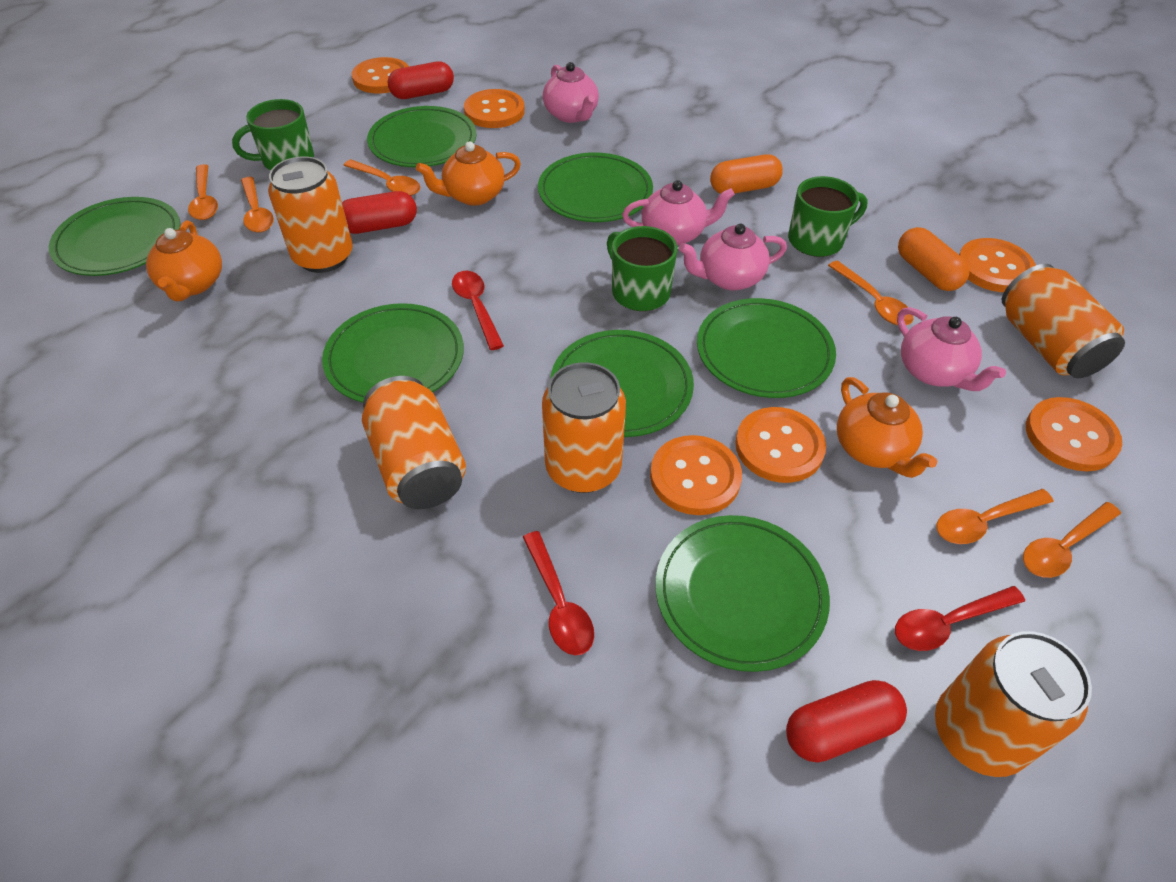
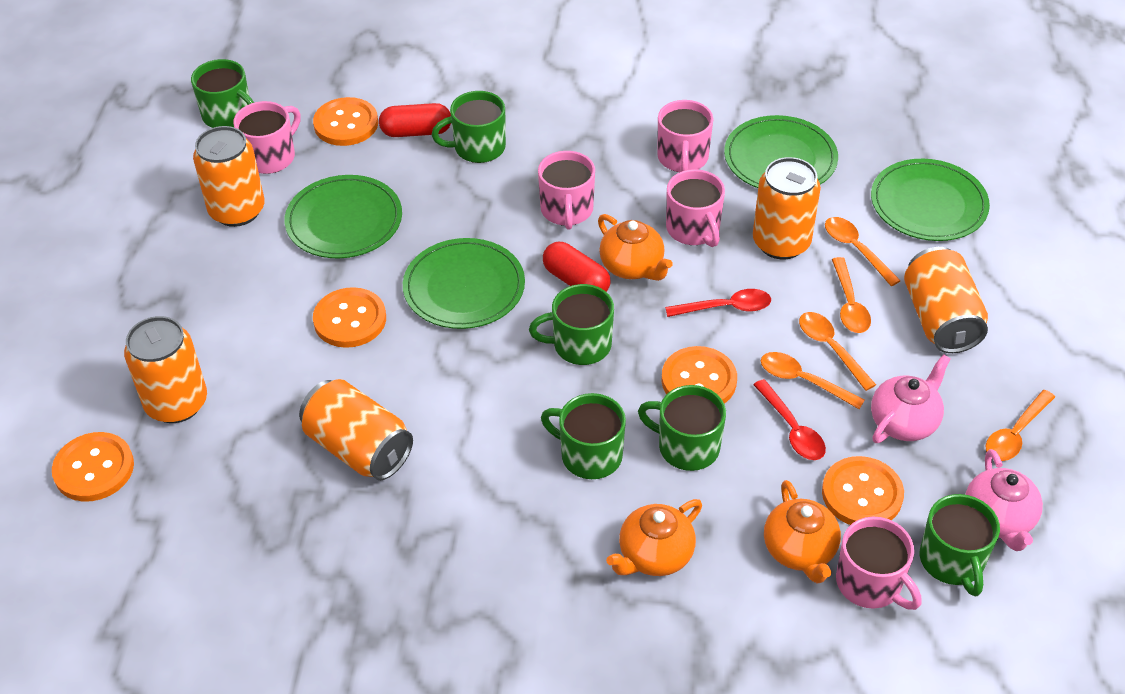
green mug: 3 -> 6
green plate: 7 -> 4
orange button: 6 -> 5
orange capsule: 2 -> 0
orange spoon: 6 -> 5
pink mug: 0 -> 5
pink teapot: 4 -> 2
red capsule: 3 -> 2
red spoon: 3 -> 2

